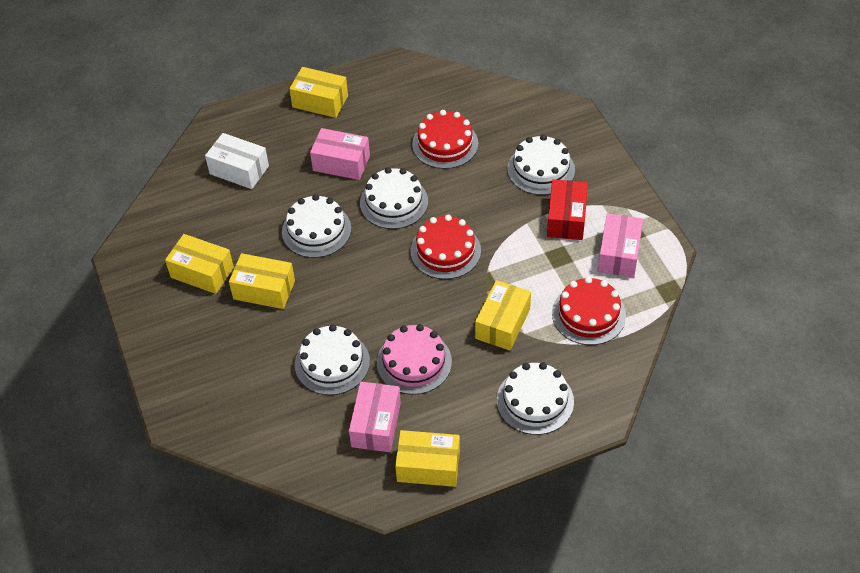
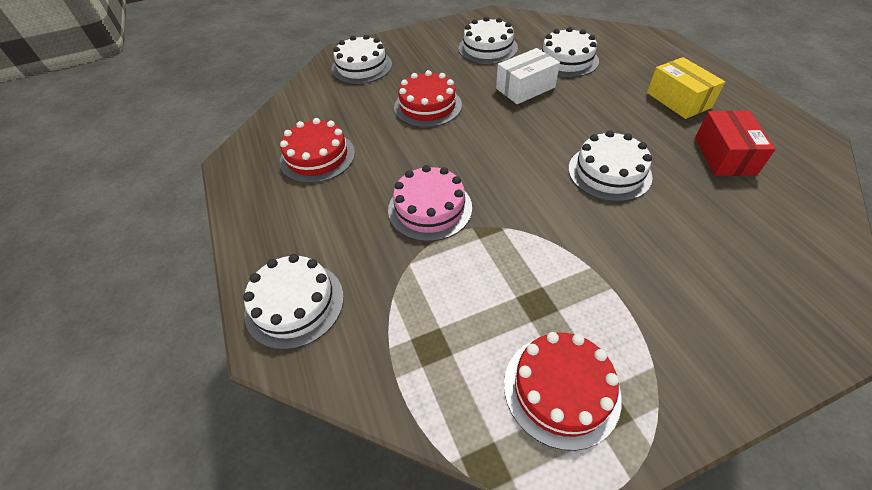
pink box: 3 -> 0
yellow box: 5 -> 1

